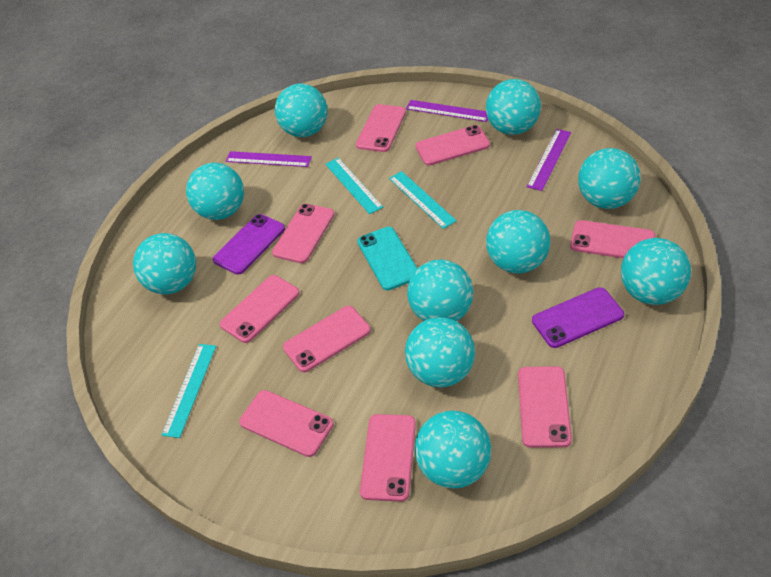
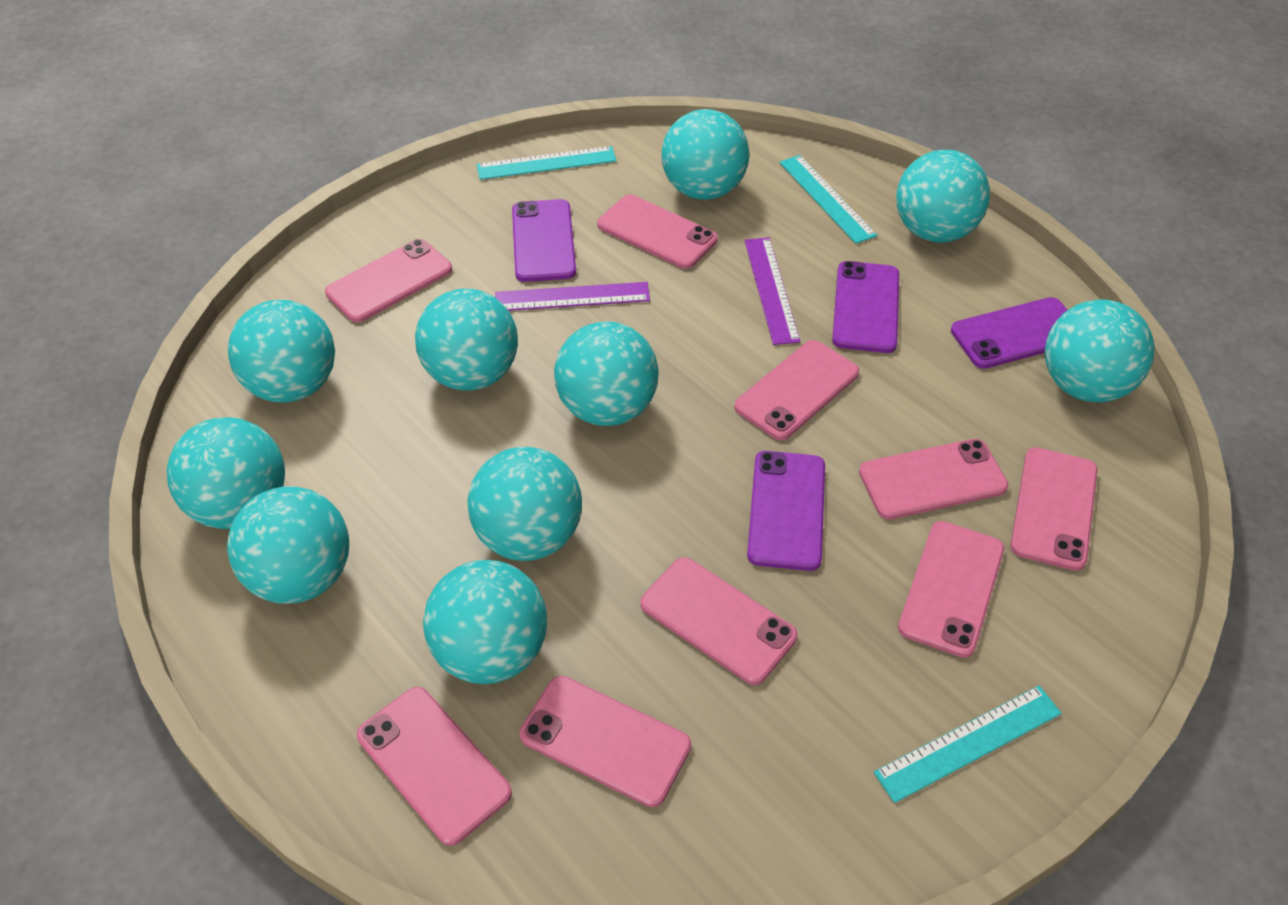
purple phone: 2 -> 4
purple ruler: 3 -> 2
turquoise phone: 1 -> 0

